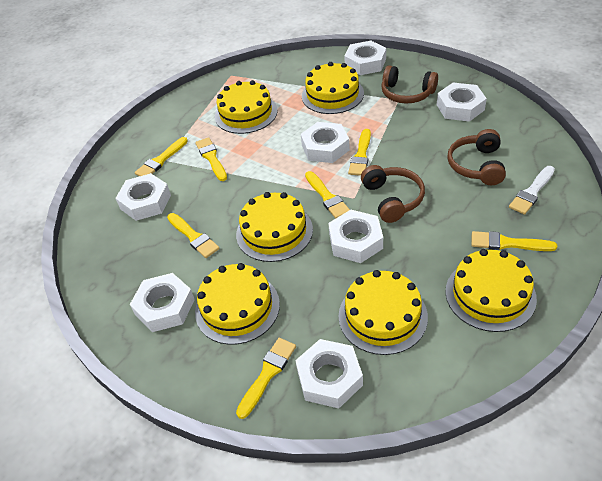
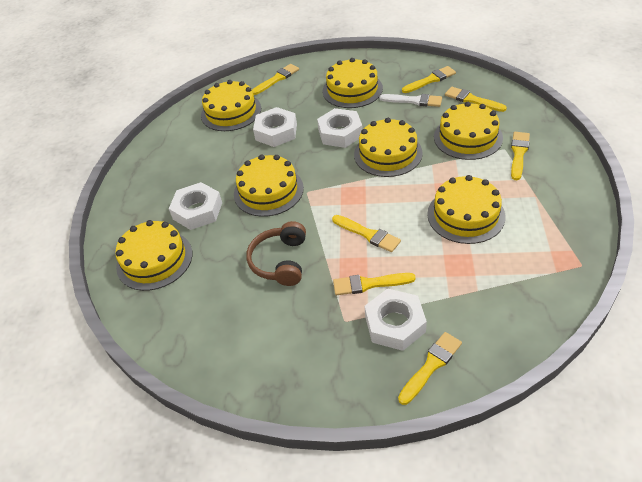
brown headphones: 3 -> 1
white nut: 7 -> 4
yellow cake: 6 -> 7

